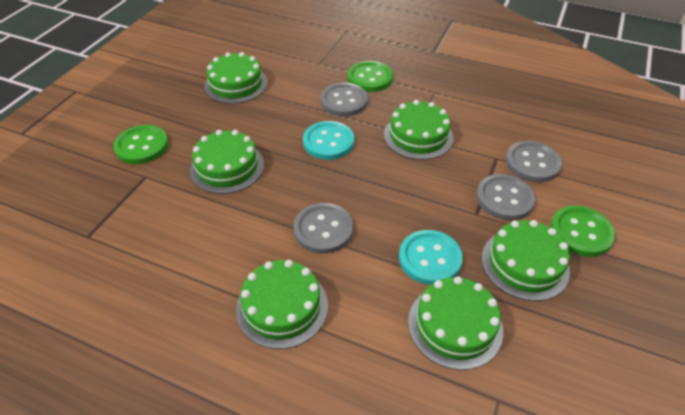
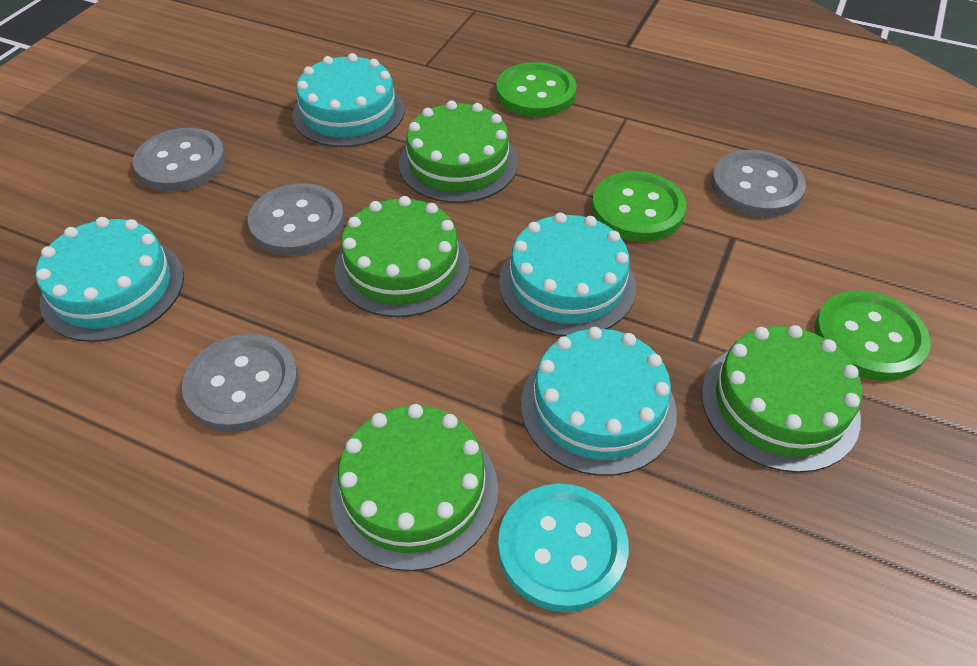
green cake: 6 -> 4
turquoise button: 2 -> 1
turquoise cake: 0 -> 4

